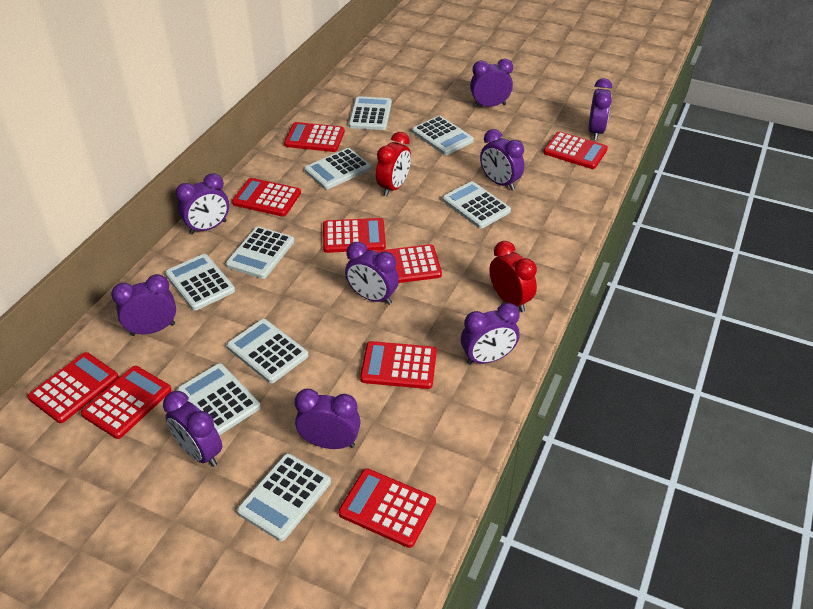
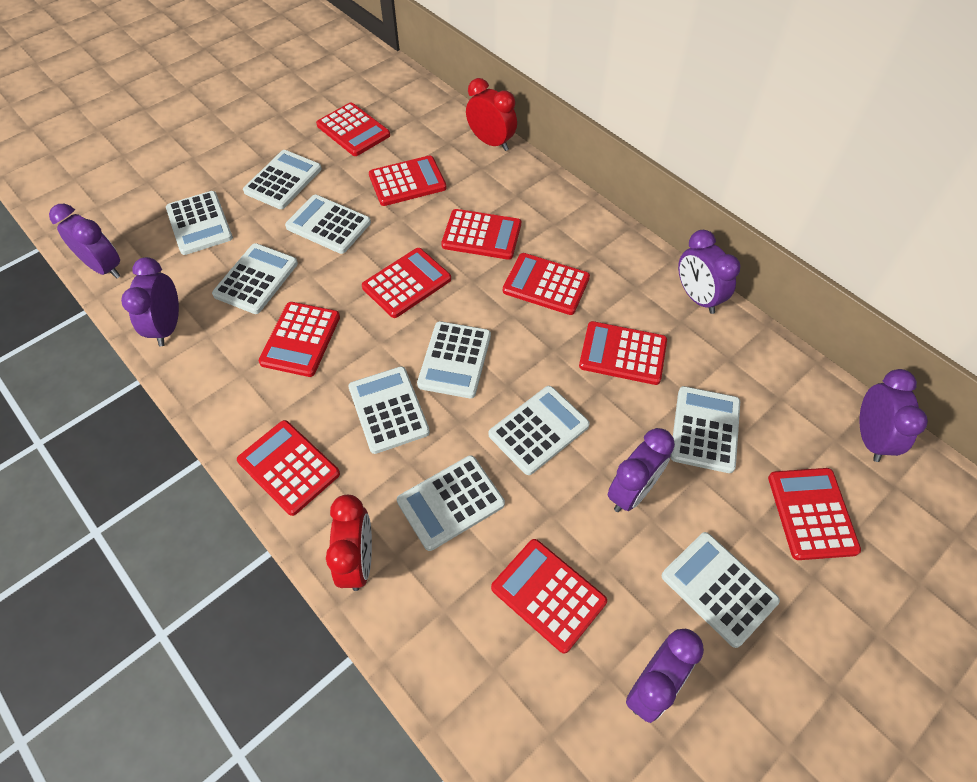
purple clock: 9 -> 6
red calculator: 9 -> 10
white calculator: 9 -> 10

